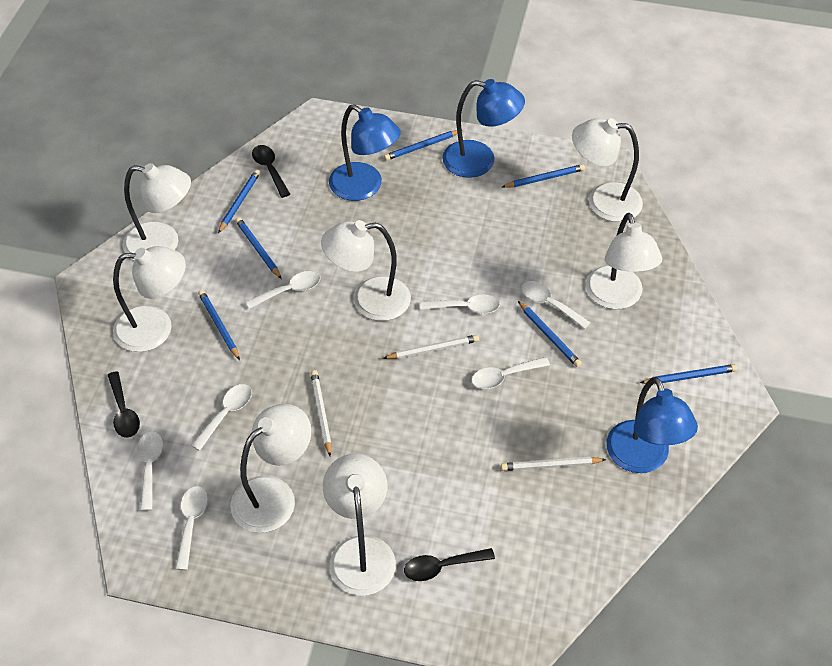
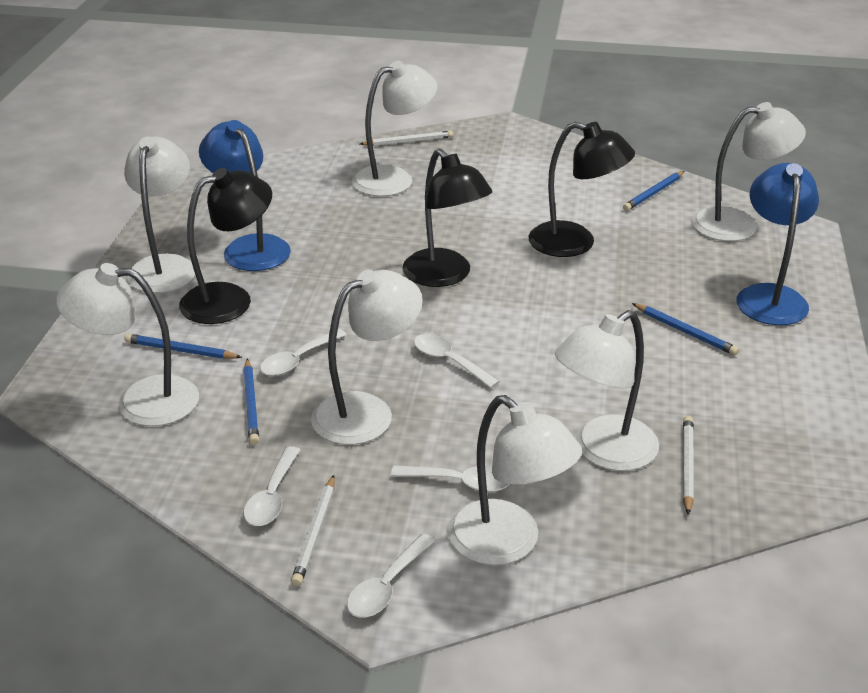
black lamp: 0 -> 3
black spoon: 3 -> 0
blue lamp: 3 -> 2
blue pencil: 7 -> 4
white spoon: 7 -> 5

